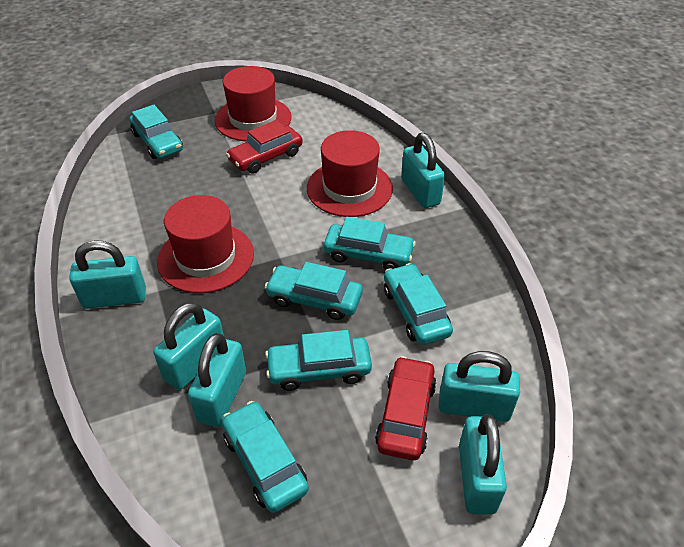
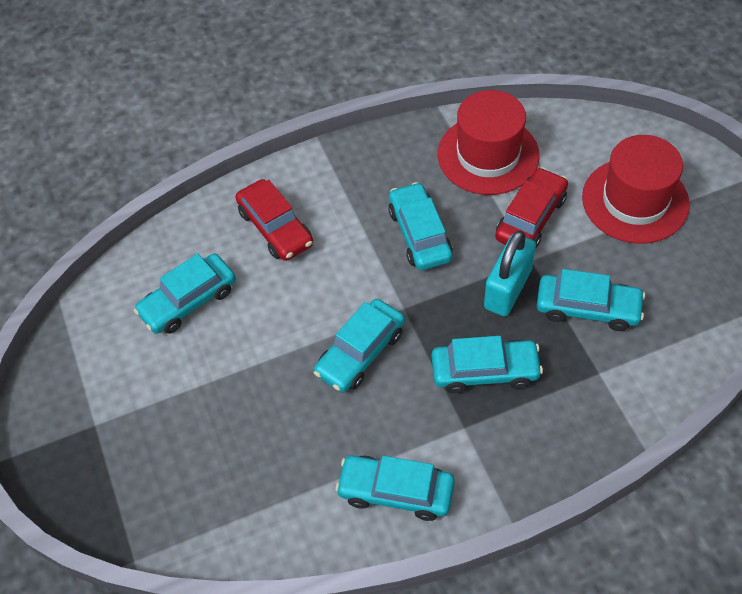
red hat: 3 -> 2
turquoise padlock: 6 -> 1

